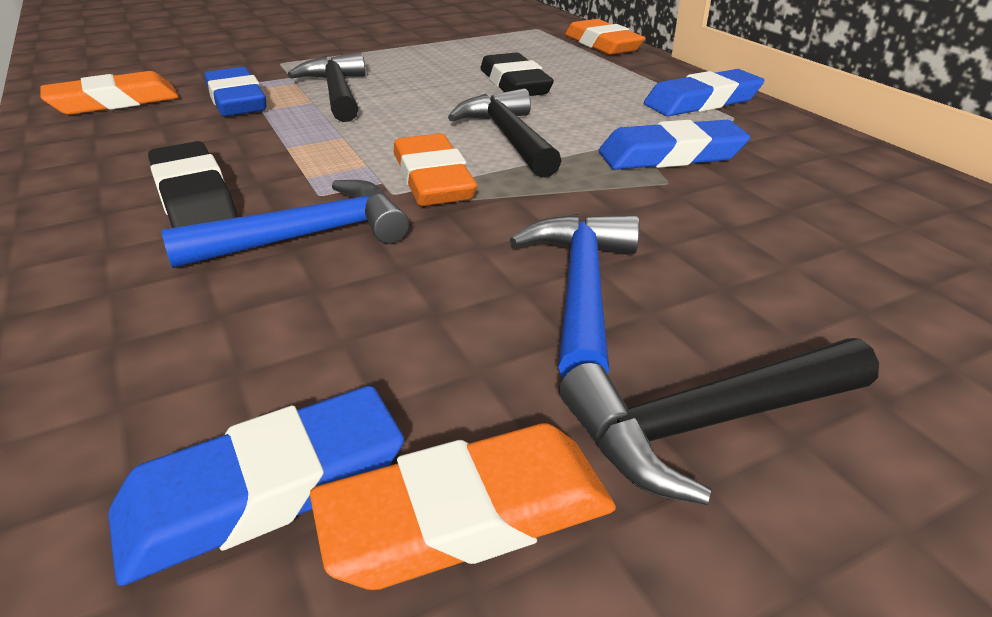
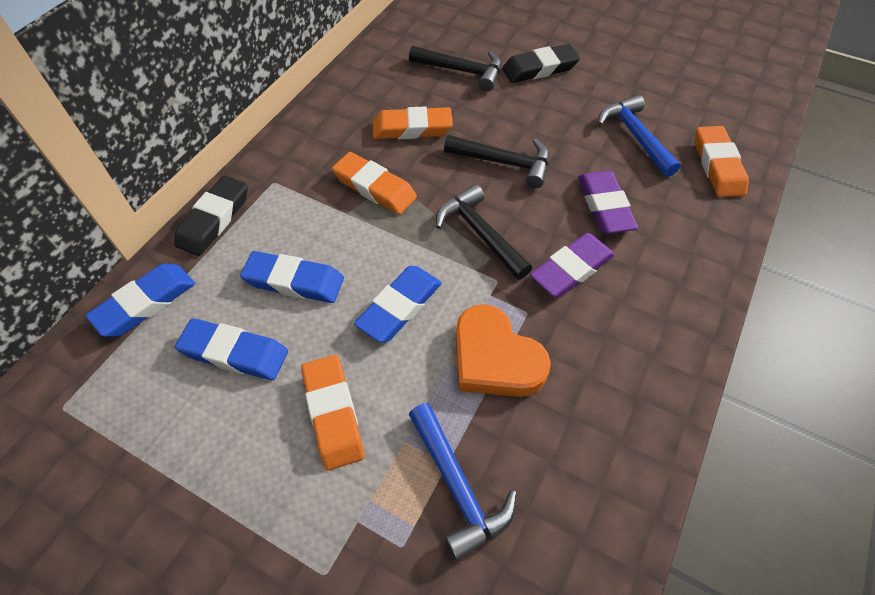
orange heart: 0 -> 1
purple eraser: 0 -> 2

